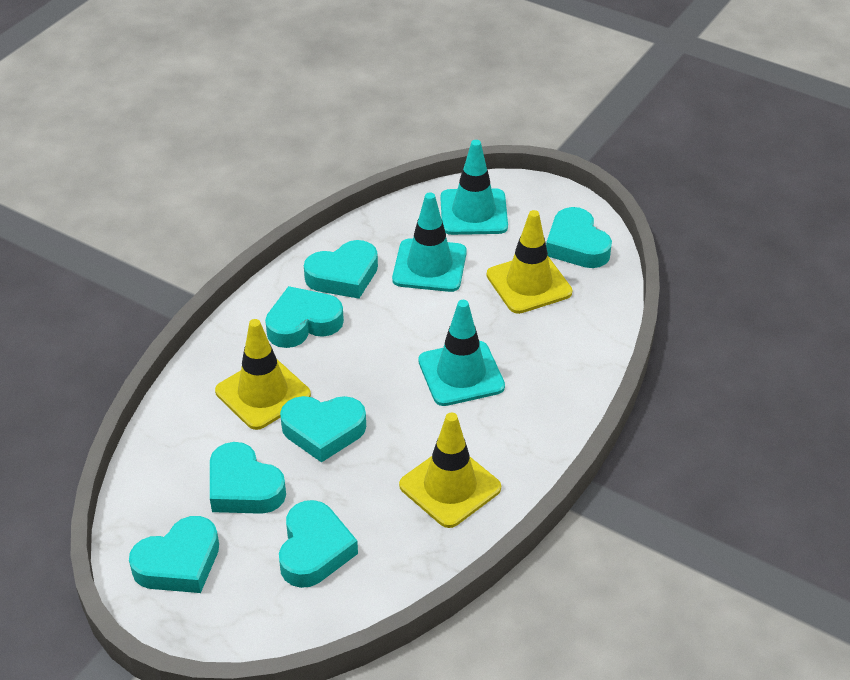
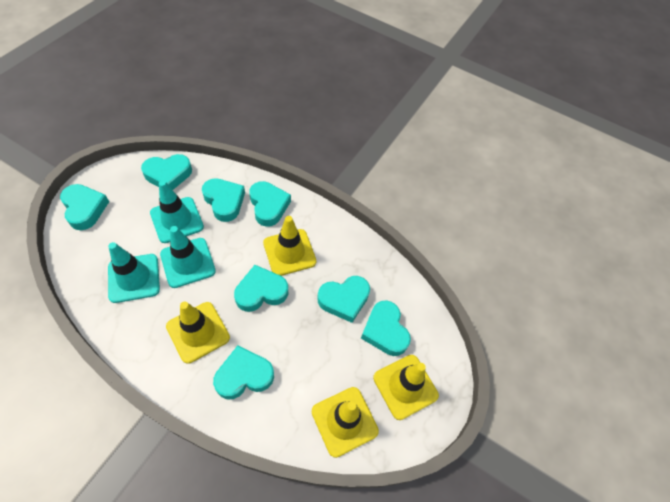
turquoise heart: 7 -> 8
yellow traffic cone: 3 -> 4

